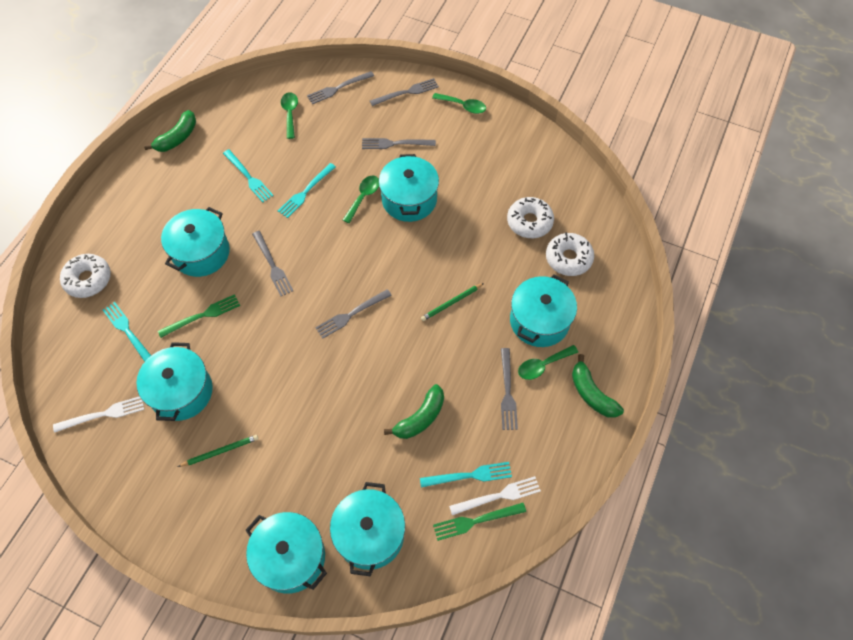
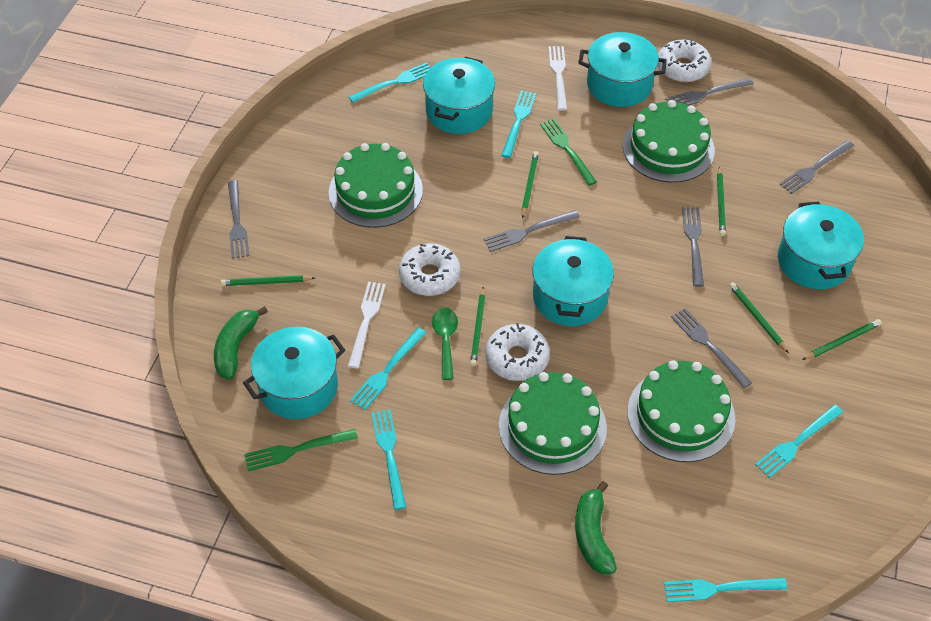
green banana: 3 -> 2
green cake: 0 -> 4
green pencil: 2 -> 6
green spoon: 4 -> 1
turquoise fork: 4 -> 6
turquoise pot: 6 -> 5

